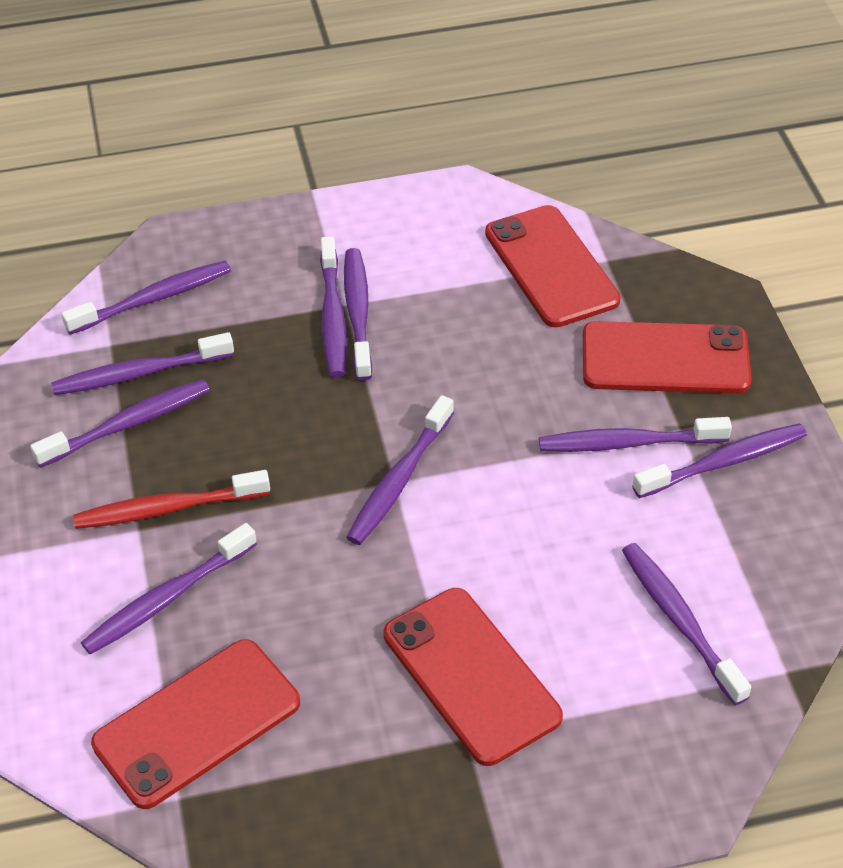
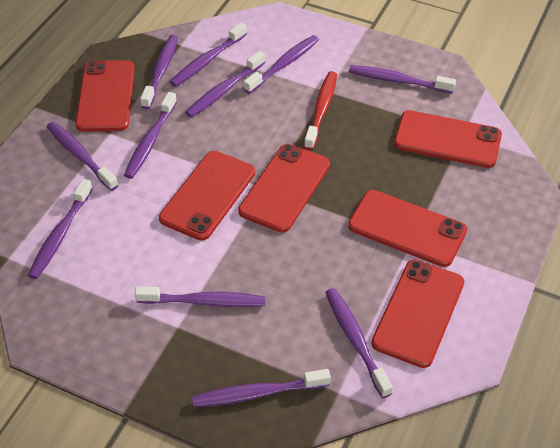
purple toothbrush: 10 -> 11
red phone: 4 -> 6

